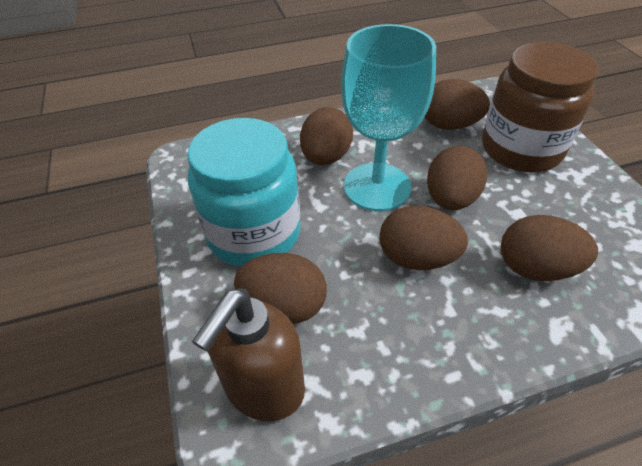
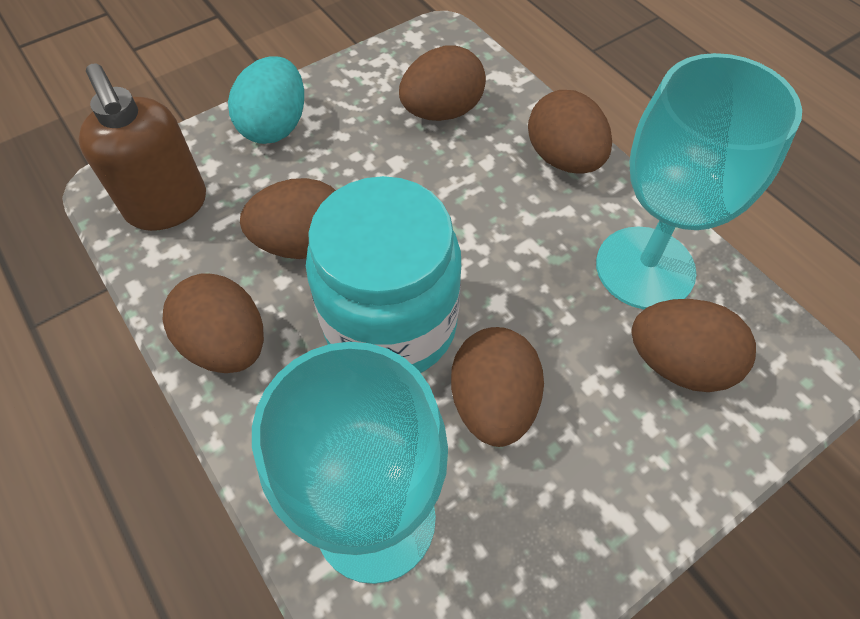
brown jar: 1 -> 0
turquoise egg: 0 -> 1
turquoise goblet: 1 -> 2

